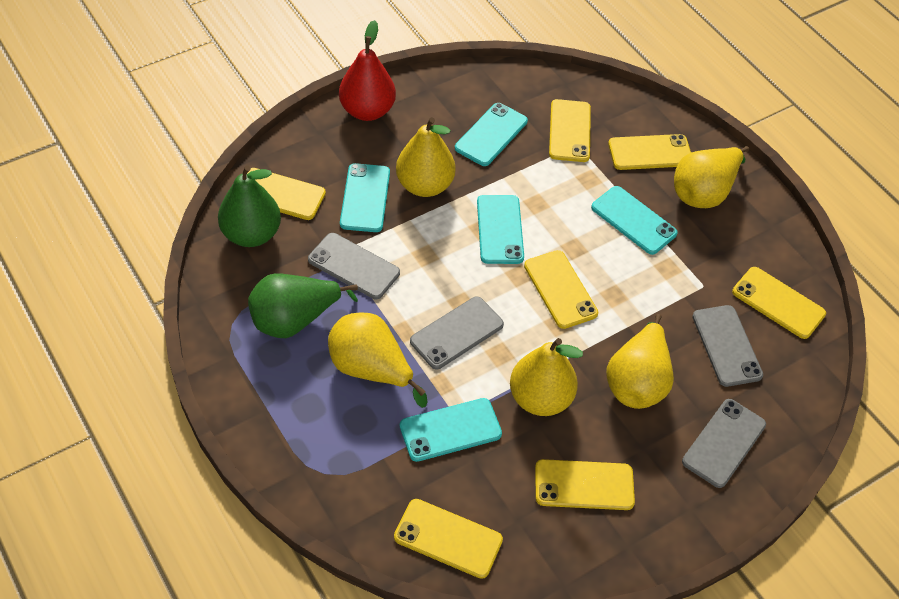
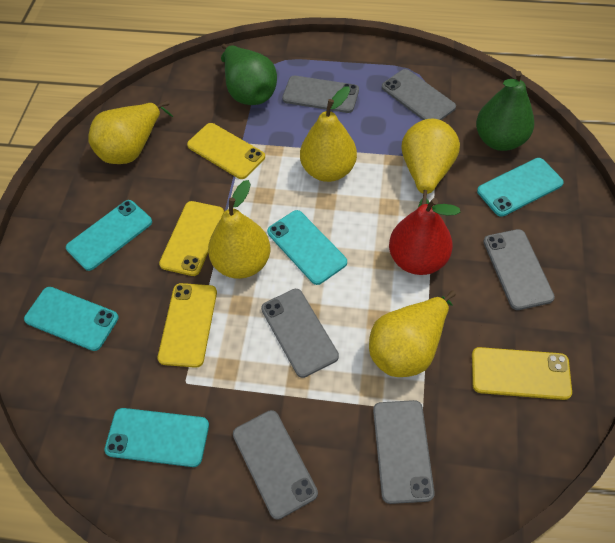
grey phone: 4 -> 6
yellow phone: 7 -> 4

